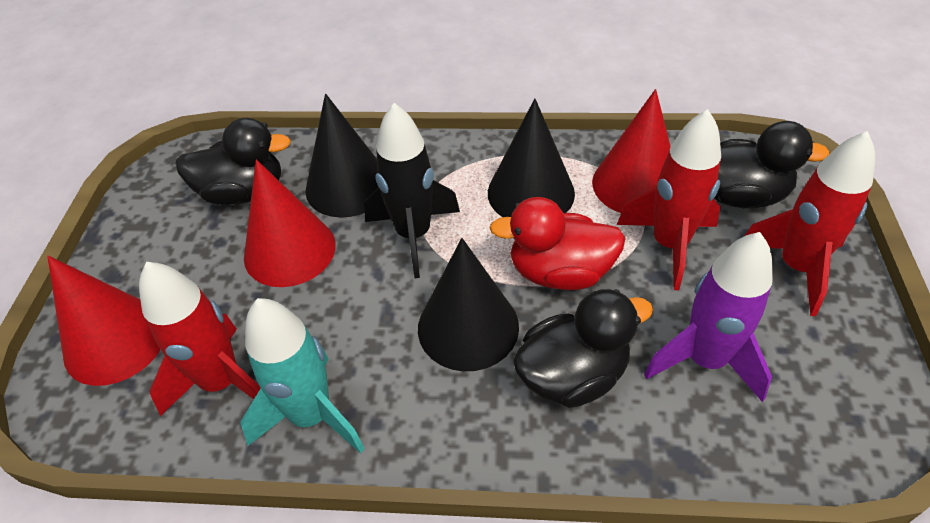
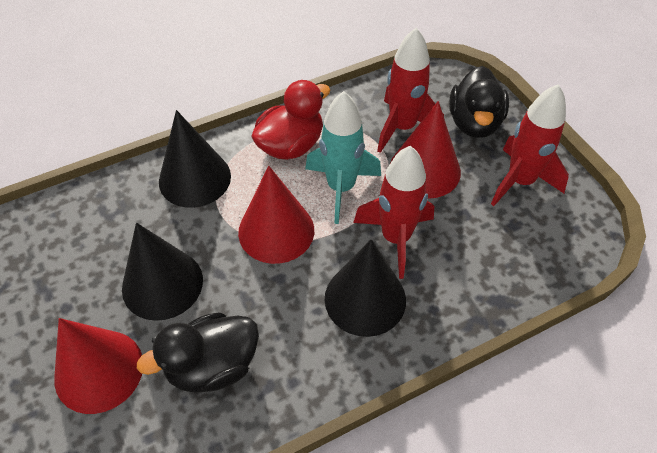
black duck: 3 -> 2
black rocket: 1 -> 0
purple rocket: 1 -> 0

